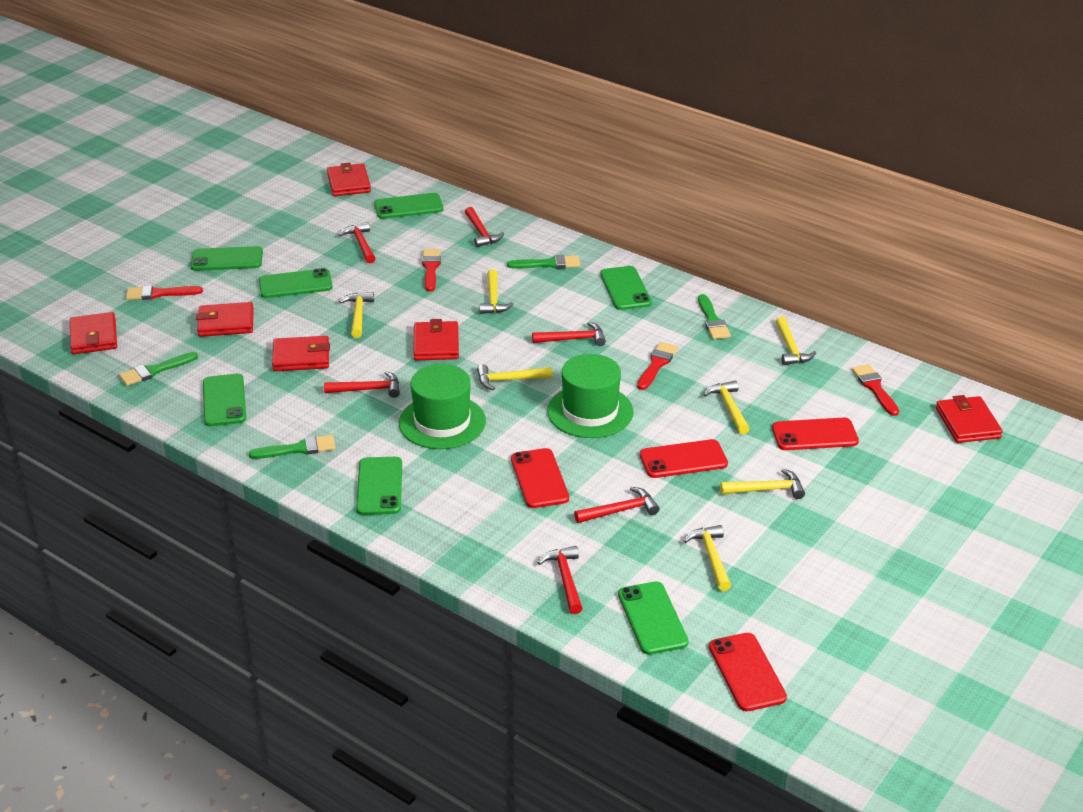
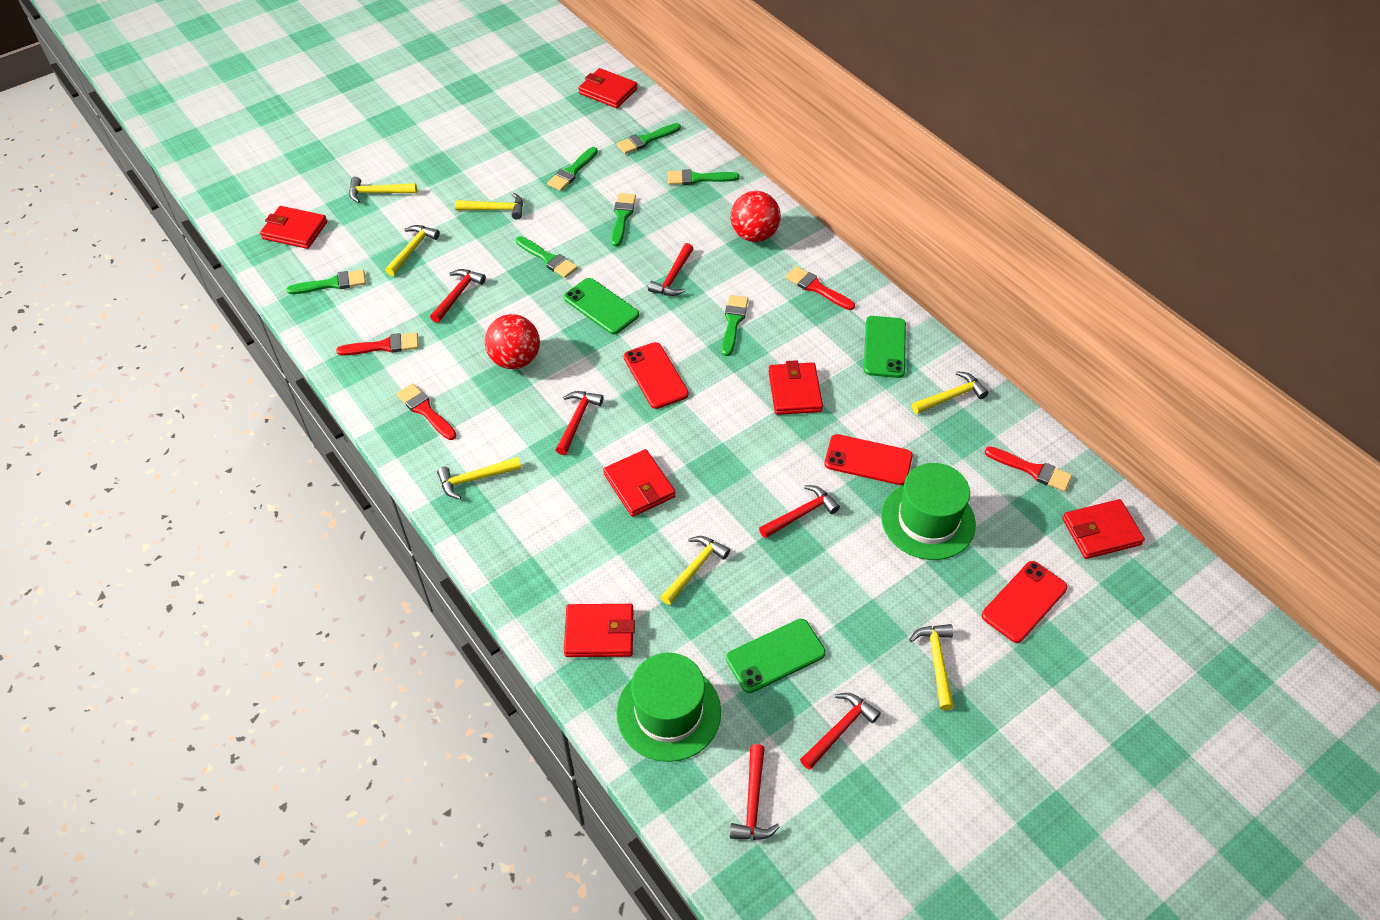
green brush: 4 -> 7
green phone: 7 -> 3
red ball: 0 -> 2
red phone: 4 -> 3

